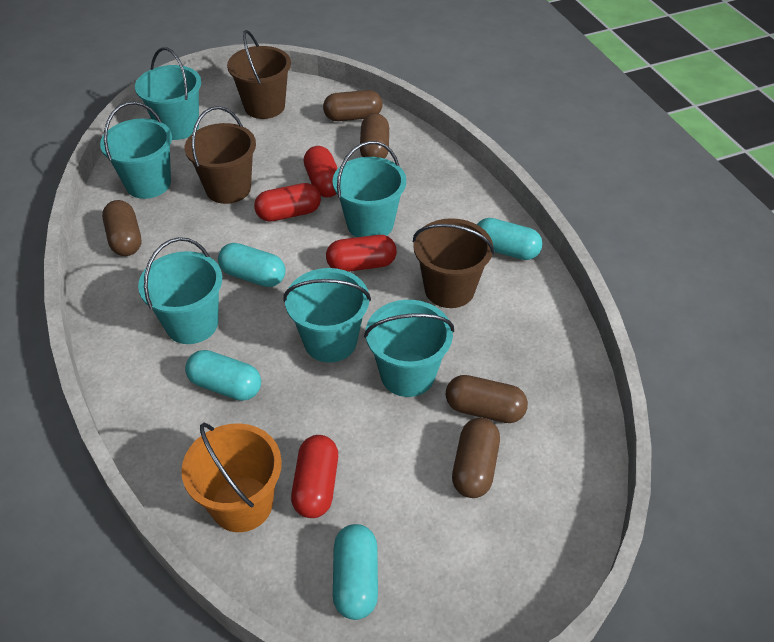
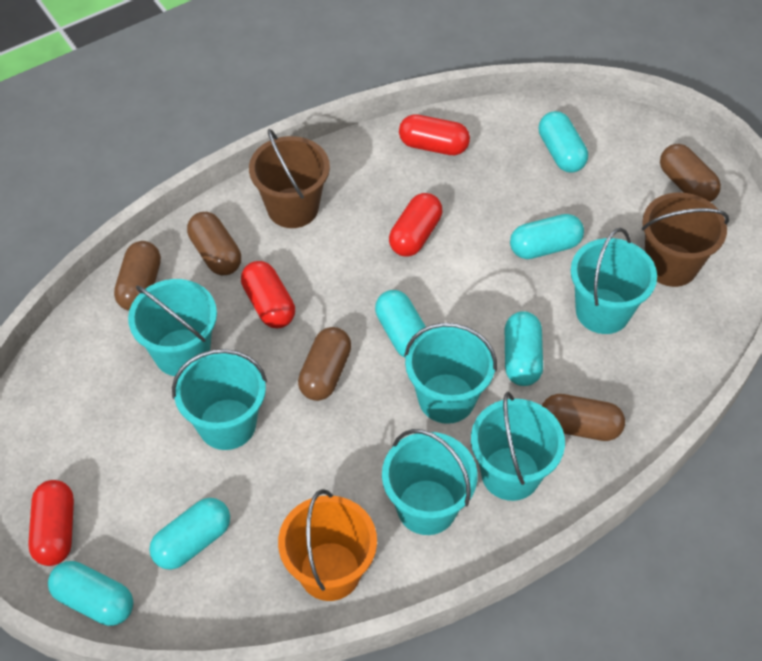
brown bucket: 3 -> 2
turquoise capsule: 4 -> 6

